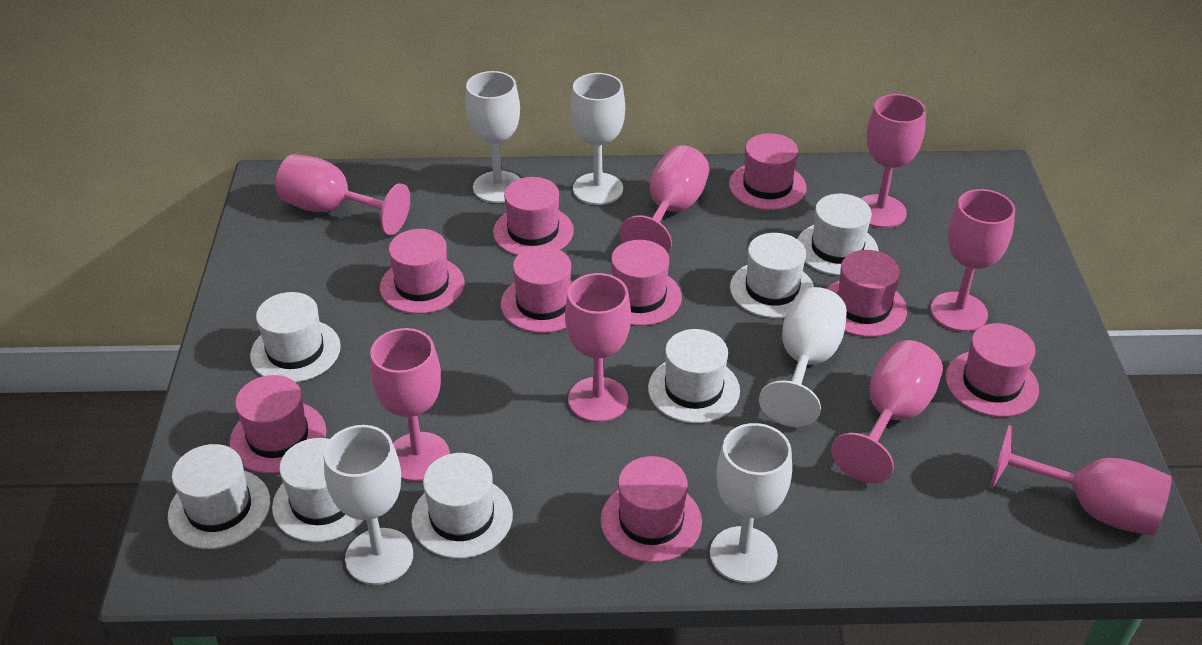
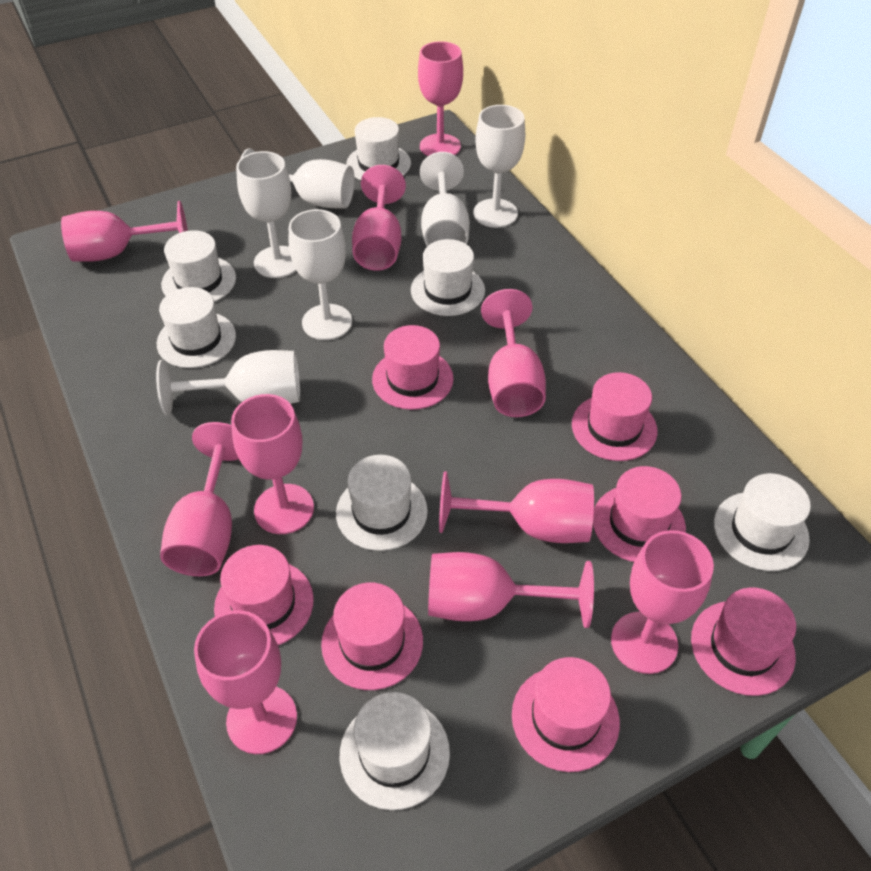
pink goblet: 8 -> 10
pink hat: 9 -> 7
white goblet: 5 -> 6

